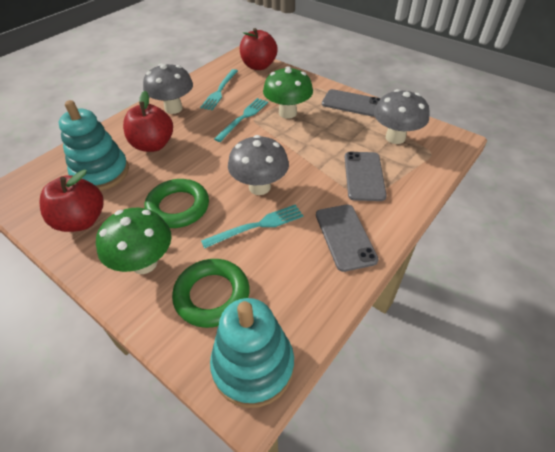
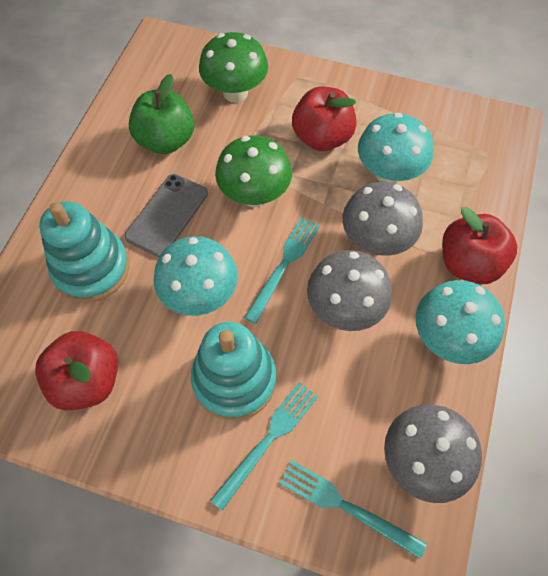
green apple: 0 -> 1
green ring: 2 -> 0
grey phone: 3 -> 1
turquoise mushroom: 0 -> 3

